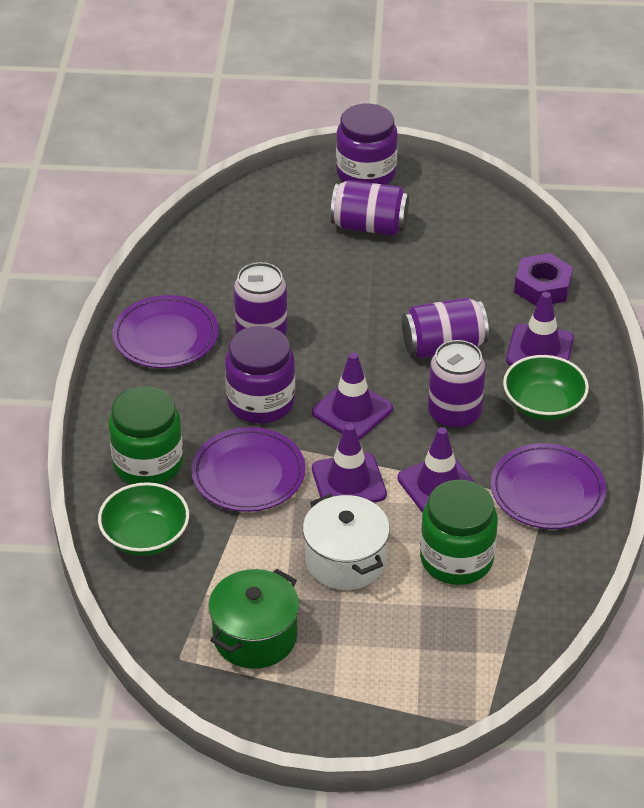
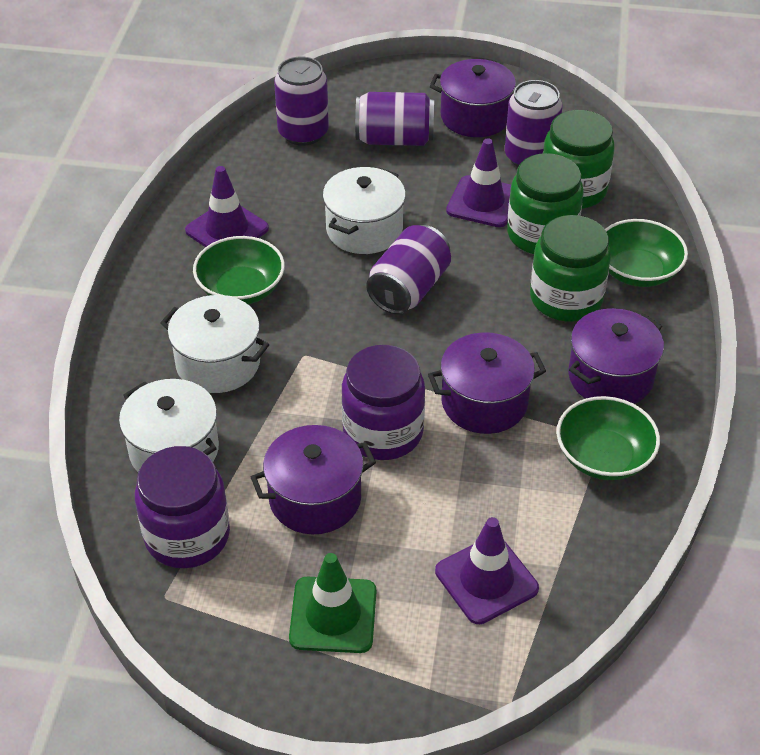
green bowl: 2 -> 3
green jar: 2 -> 3
green pot: 1 -> 0
green traffic cone: 0 -> 1
purple nut: 1 -> 0
purple plate: 3 -> 0
purple pot: 0 -> 4
purple traffic cone: 4 -> 3
white pot: 1 -> 3

